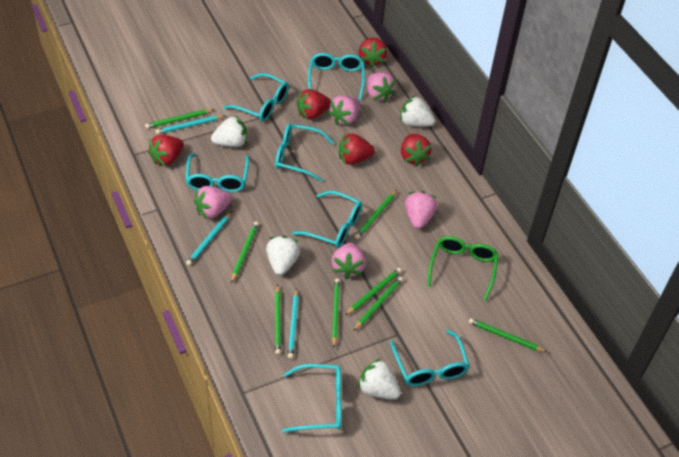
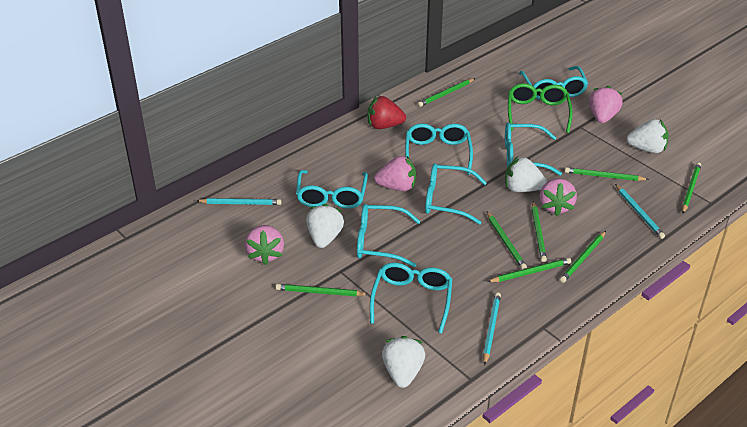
pink strawberry: 5 -> 4
red strawberry: 5 -> 1

